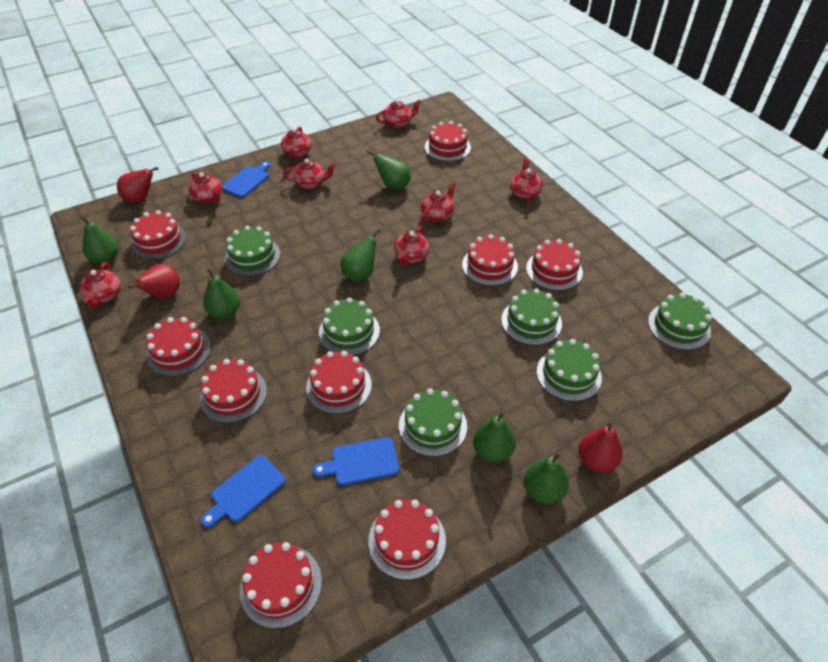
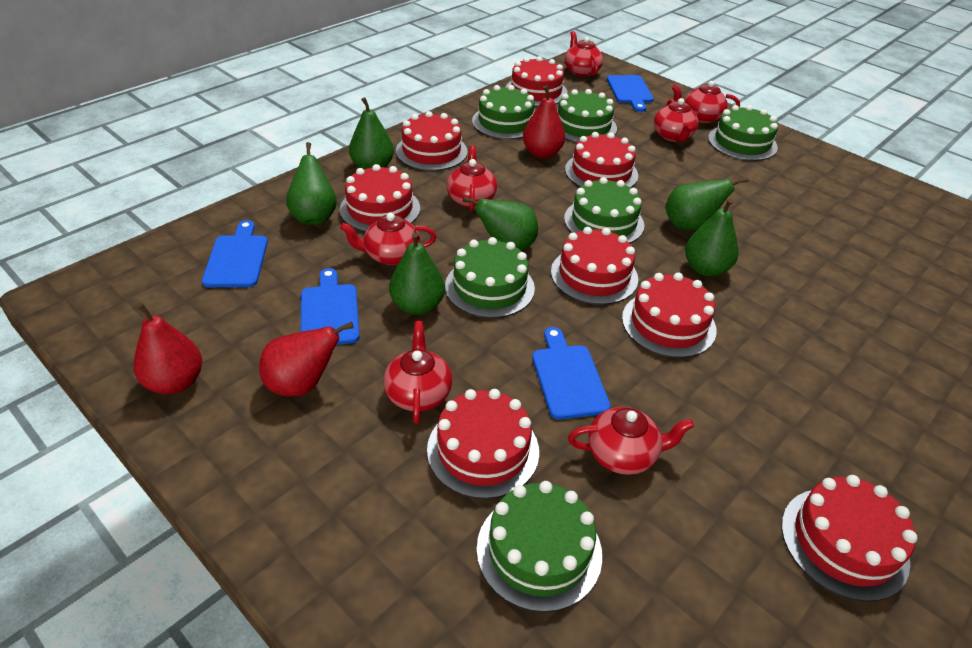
blue cutting board: 3 -> 4
red cake: 9 -> 8
red teapot: 8 -> 7

